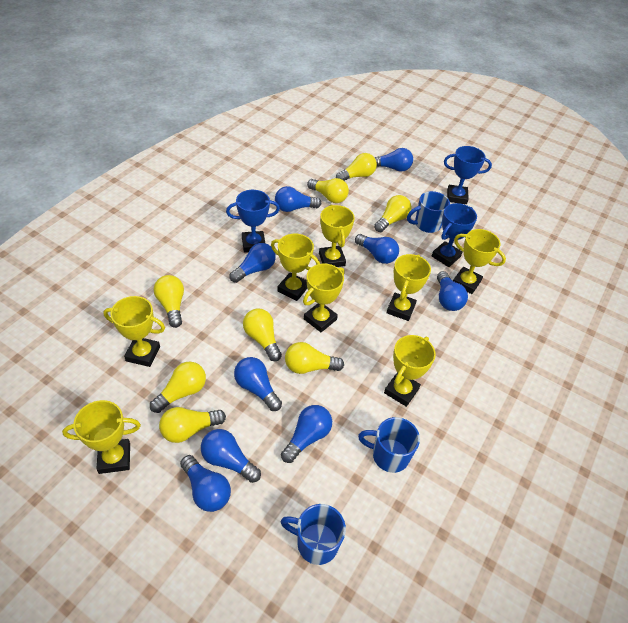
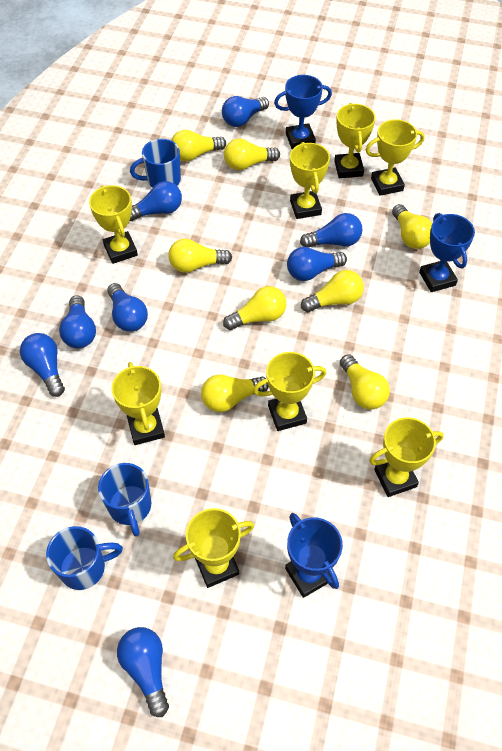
blue light bulb: 9 -> 8

